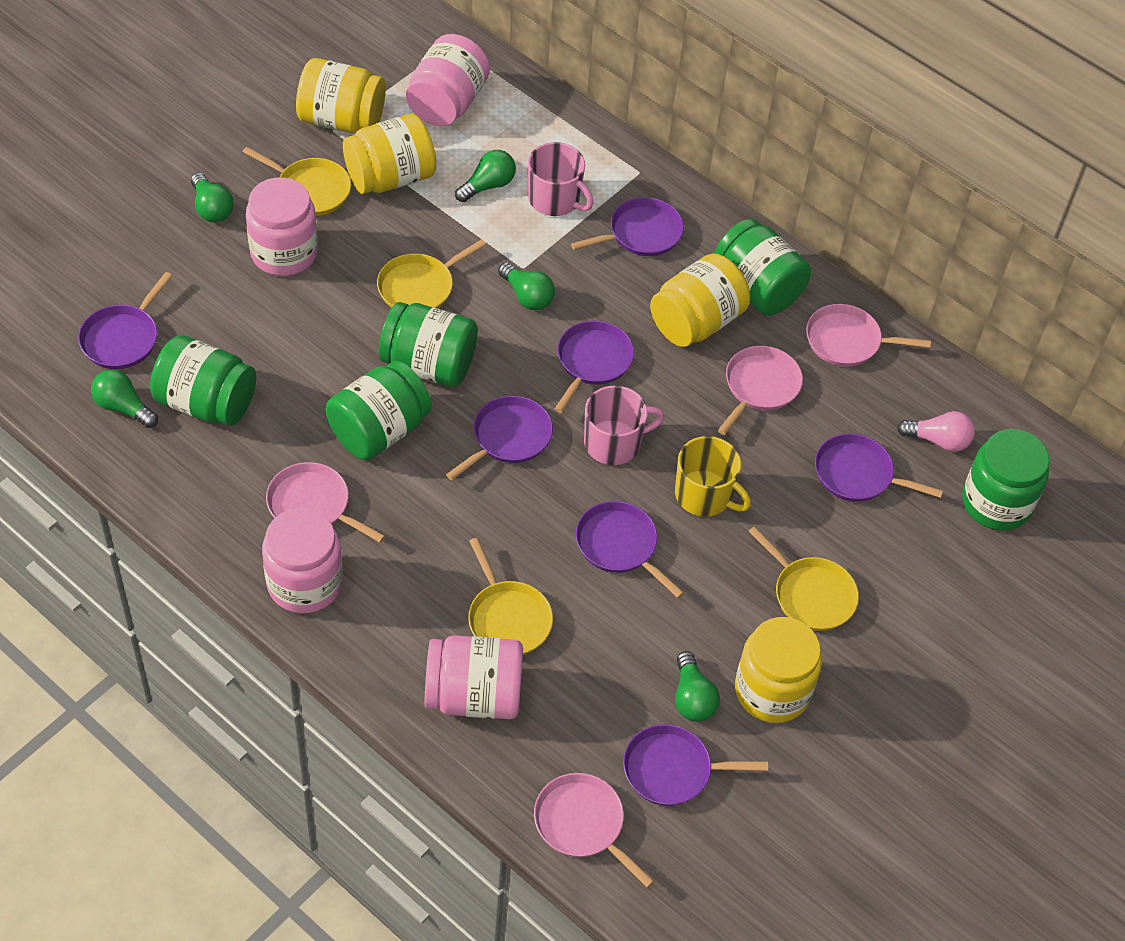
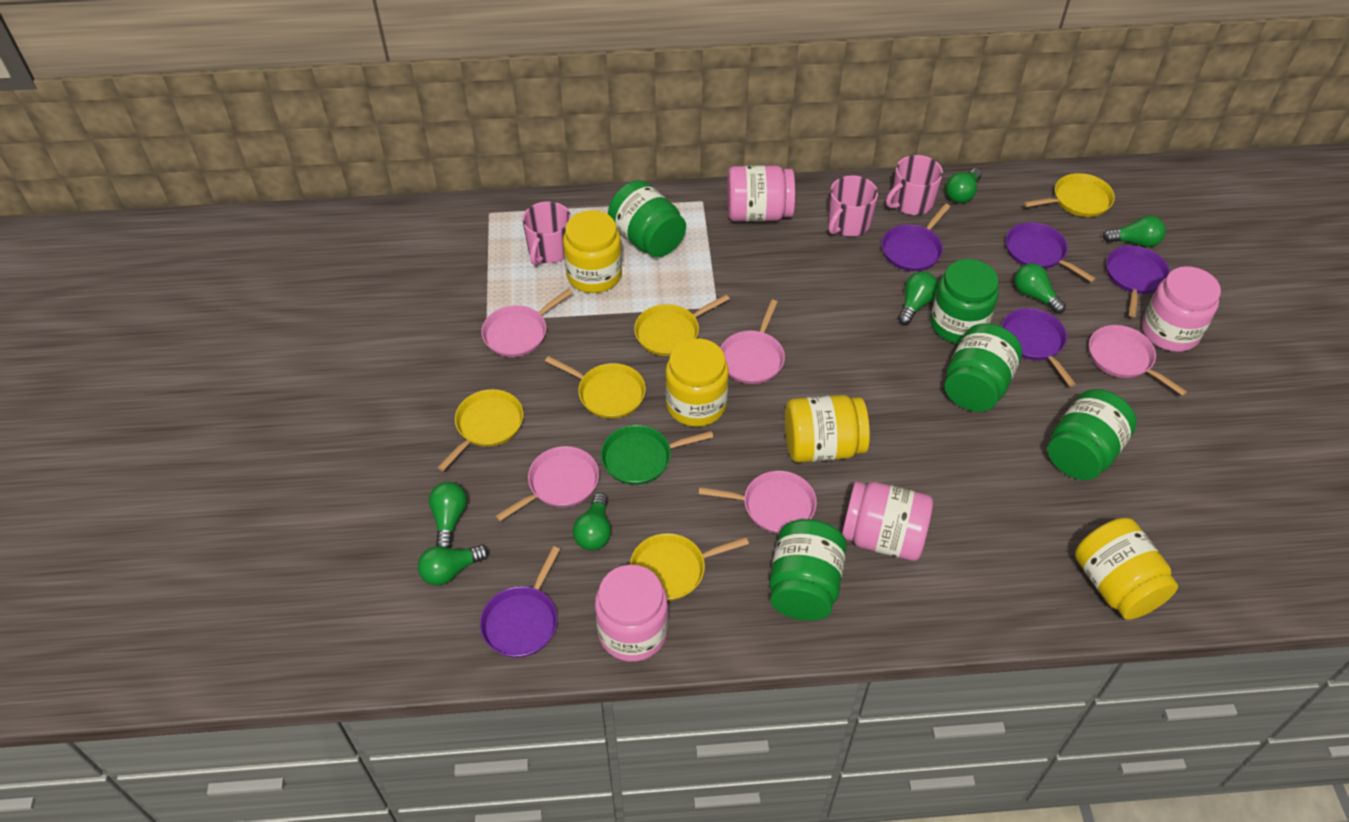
green light bulb: 5 -> 7
green pan: 0 -> 1
pink light bulb: 1 -> 0
pink mug: 2 -> 3
pink pan: 4 -> 5
purple pan: 7 -> 5
yellow mug: 1 -> 0
yellow pan: 4 -> 5

